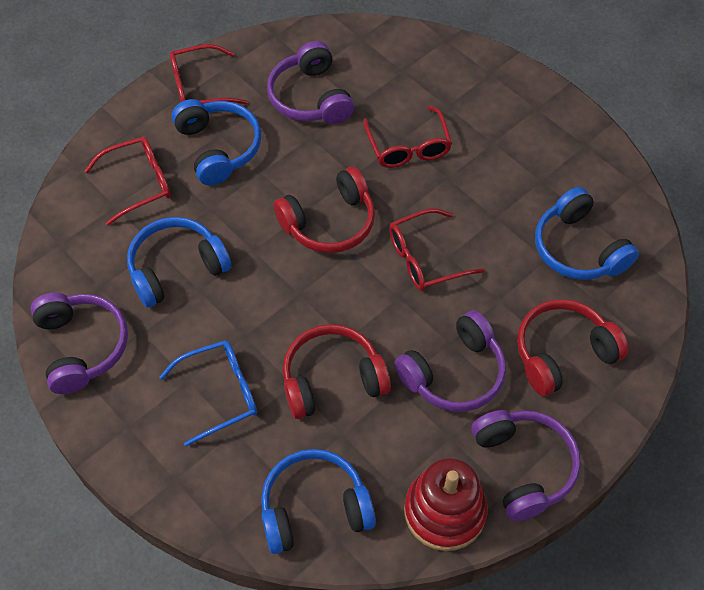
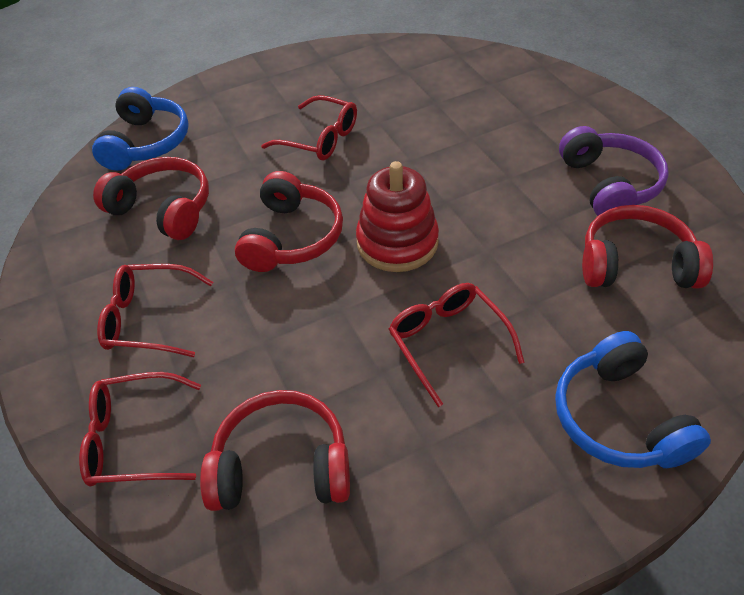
blue glasses: 1 -> 0
blue headphones: 4 -> 2
purple headphones: 4 -> 1
red headphones: 3 -> 4

